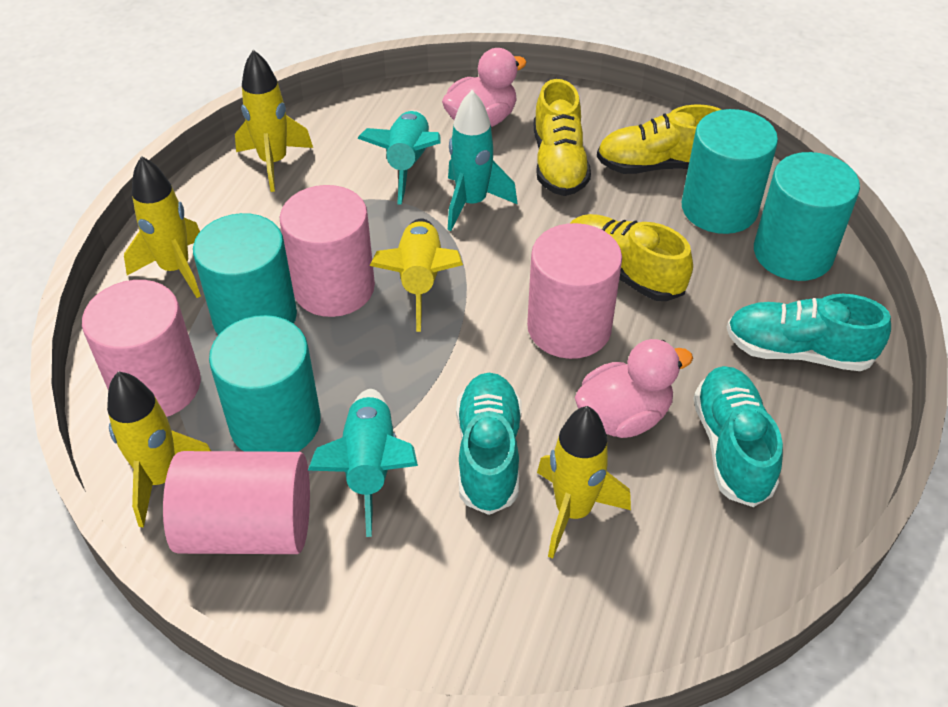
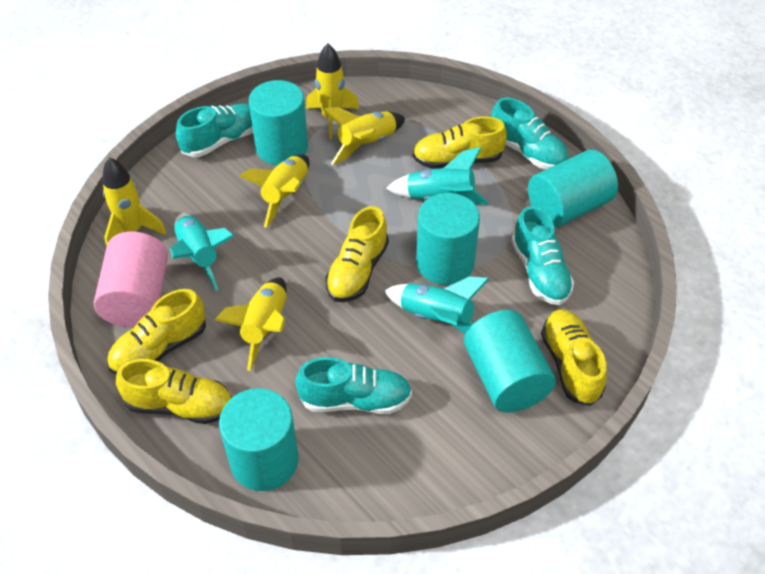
pink cylinder: 4 -> 1
pink duck: 2 -> 0
turquoise cylinder: 4 -> 5
turquoise shoe: 3 -> 4
yellow shoe: 3 -> 5

